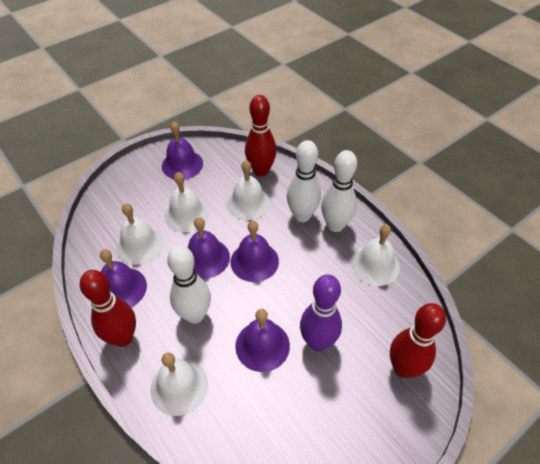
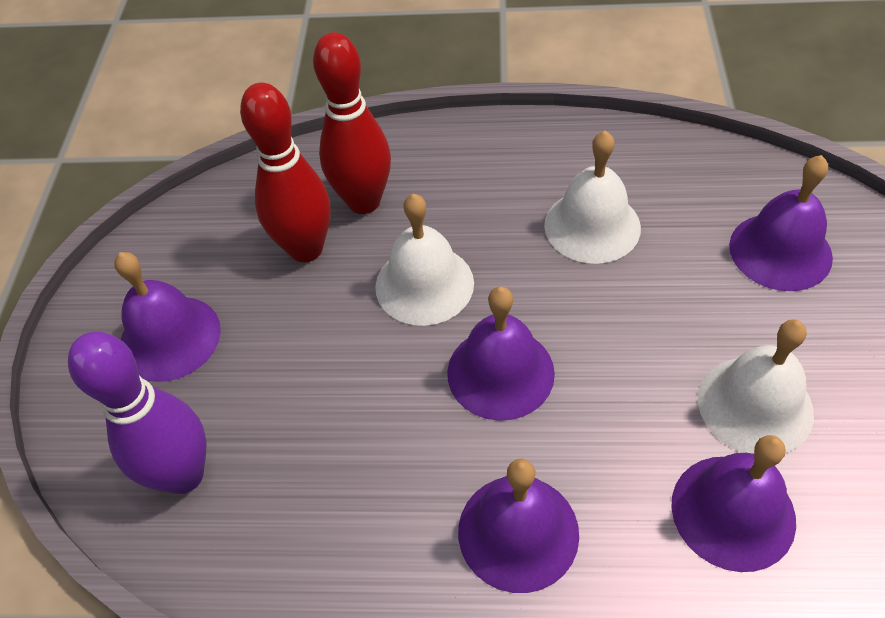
red bowling pin: 3 -> 2
white bell: 5 -> 3
white bowling pin: 3 -> 0

